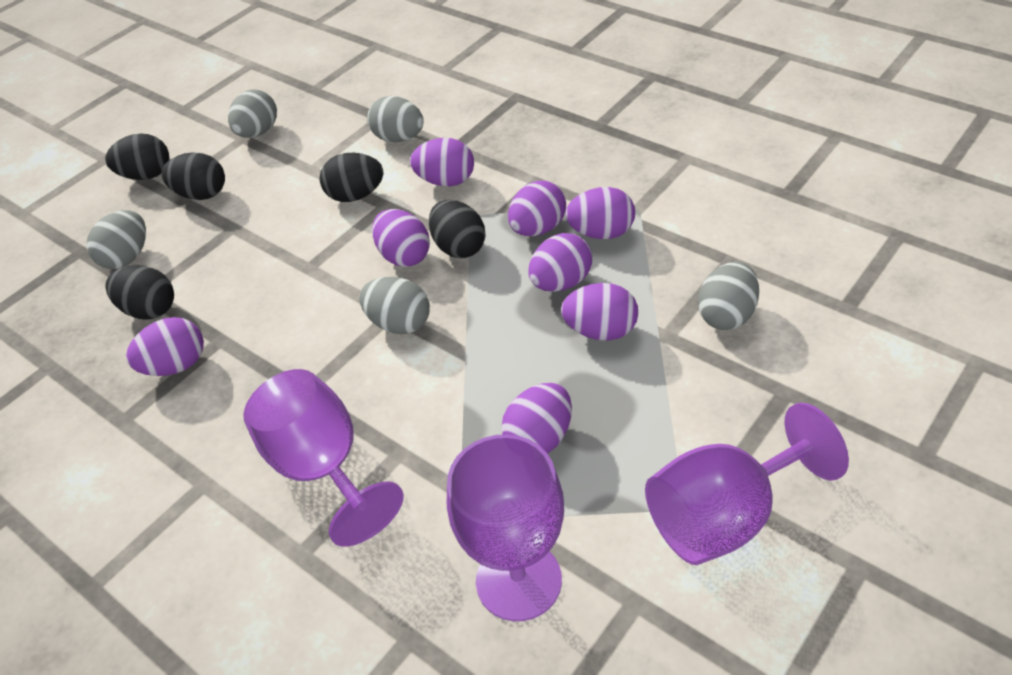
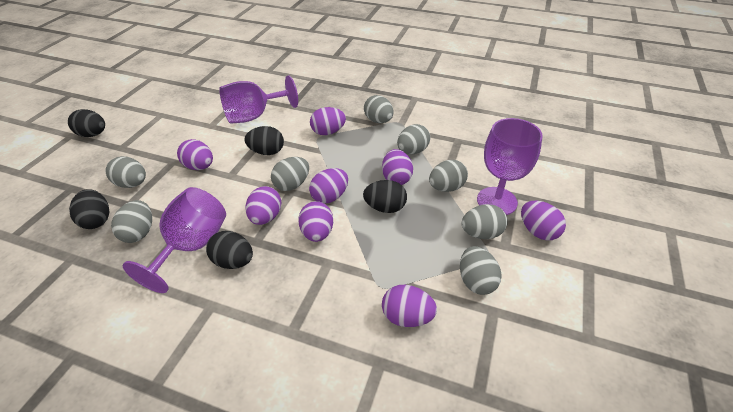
grey egg: 5 -> 8

